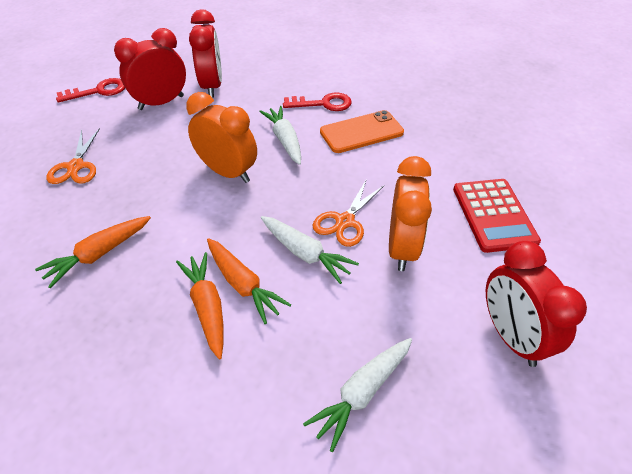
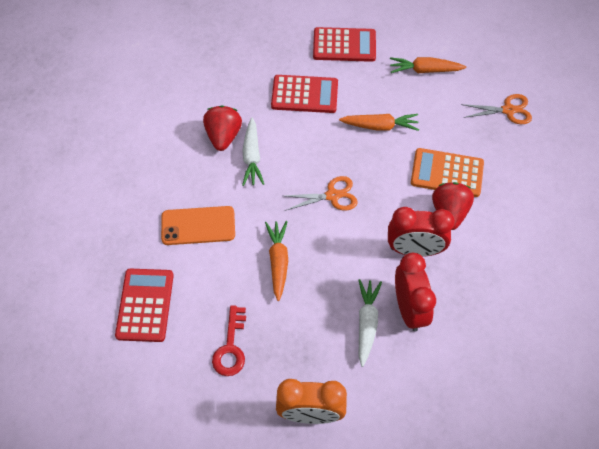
orange calculator: 0 -> 1
orange clock: 2 -> 1
red calculator: 1 -> 3
red clock: 3 -> 2
red key: 2 -> 1
red strawberry: 0 -> 2
white carrot: 3 -> 2

